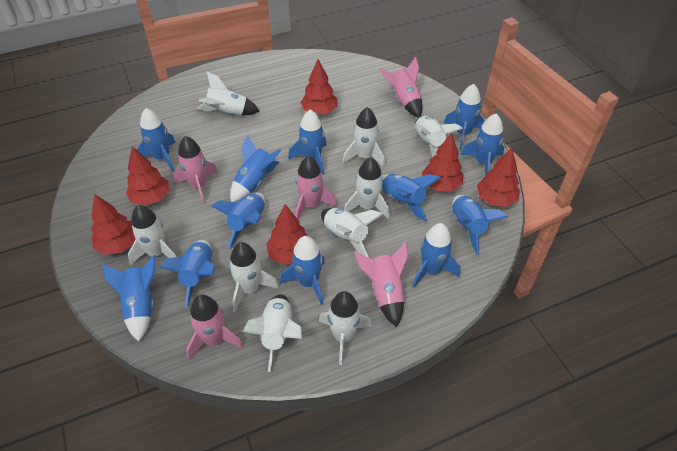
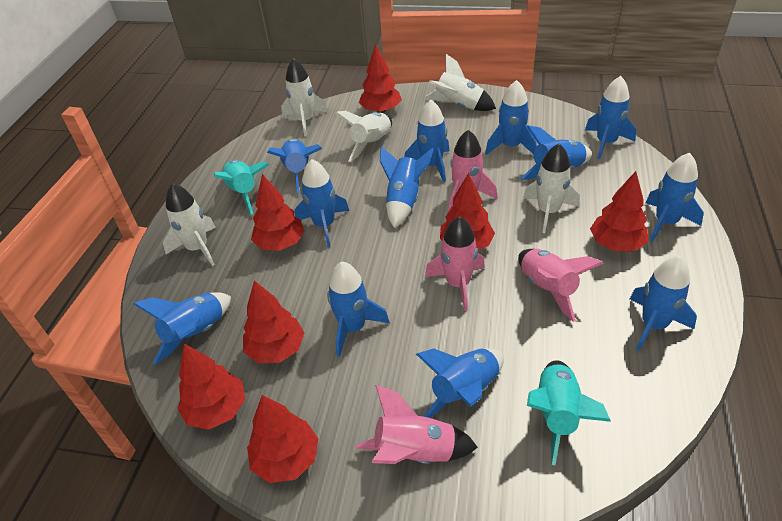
pink rocket: 5 -> 4
red tree: 6 -> 7
turquoise rocket: 0 -> 2
white rocket: 9 -> 5

